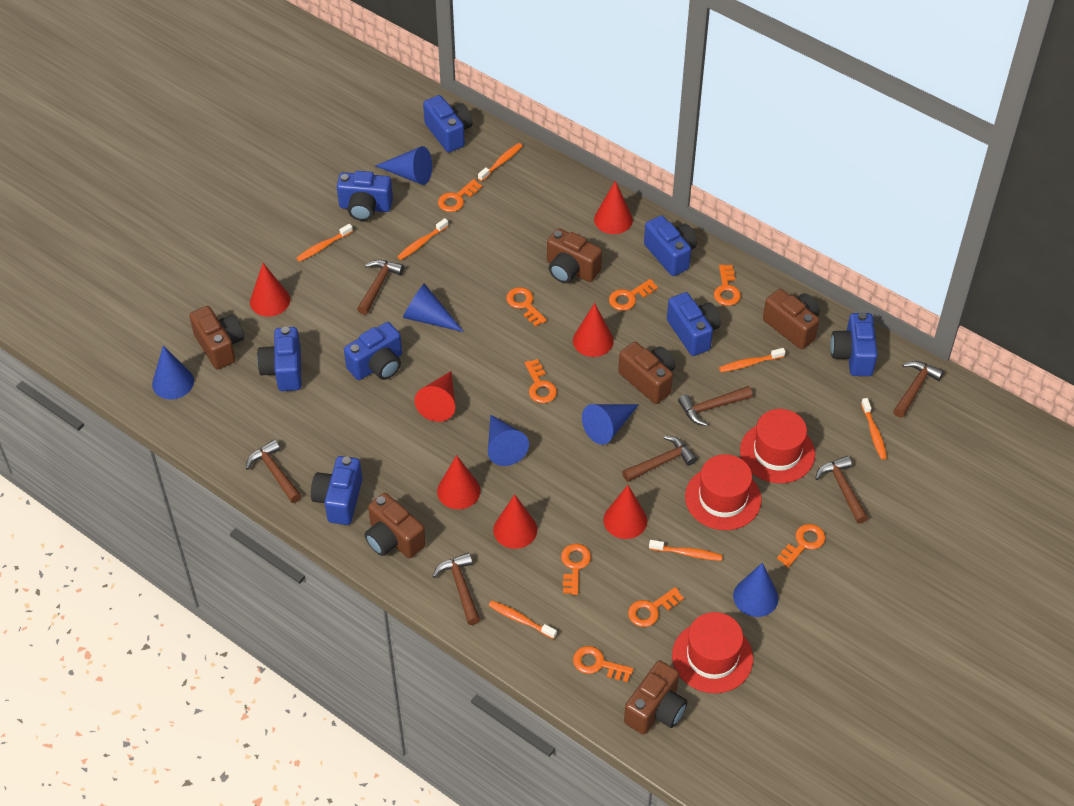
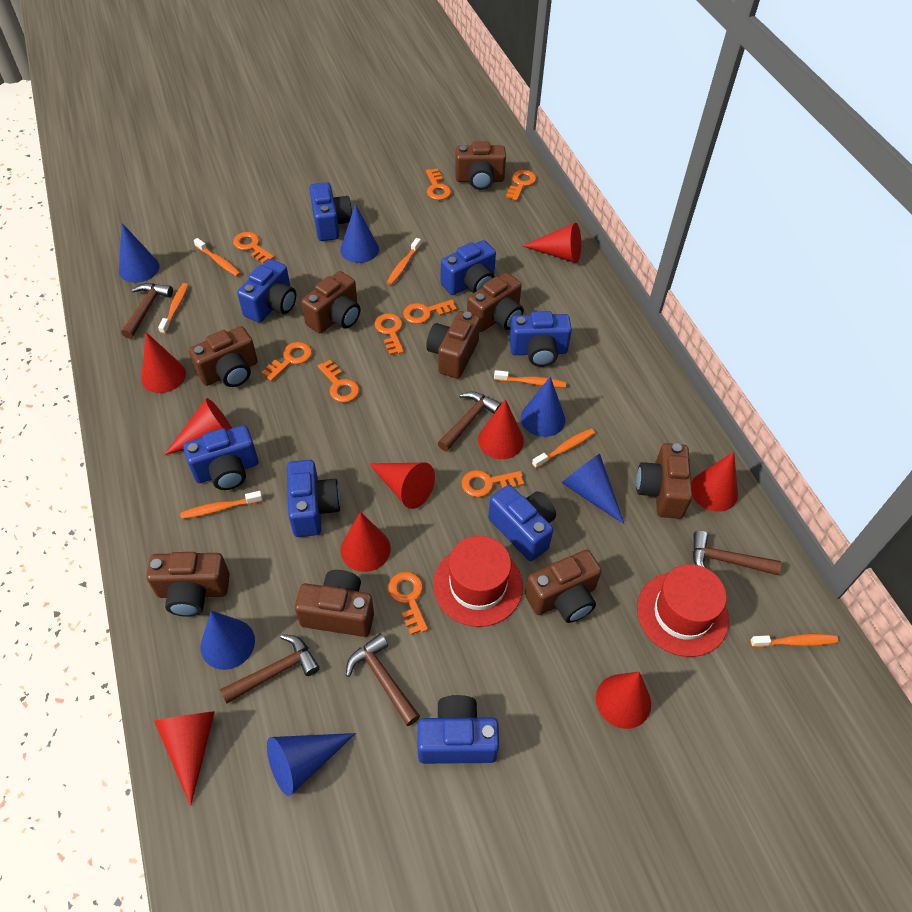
brown camera: 6 -> 9
brown hammer: 7 -> 5
red cone: 7 -> 9
red hat: 3 -> 2

